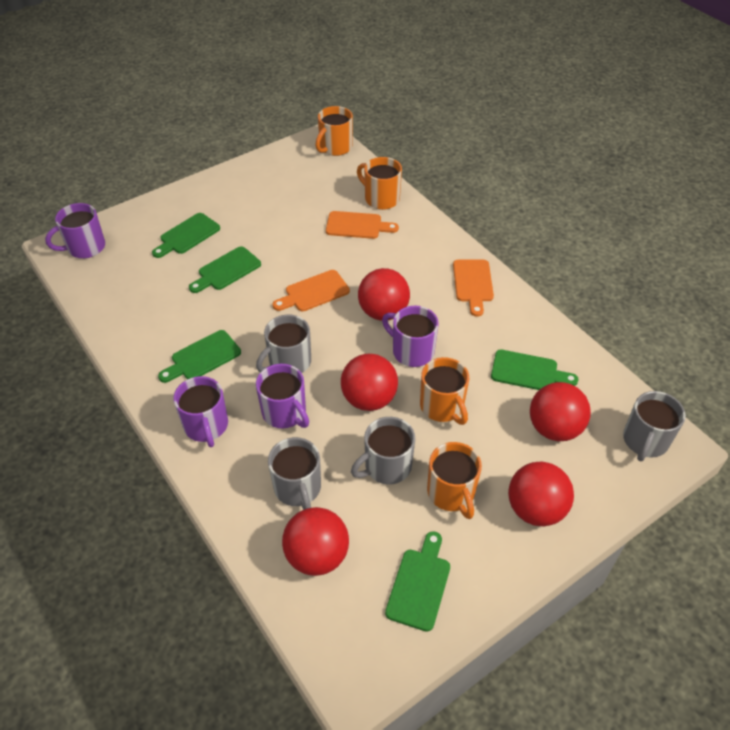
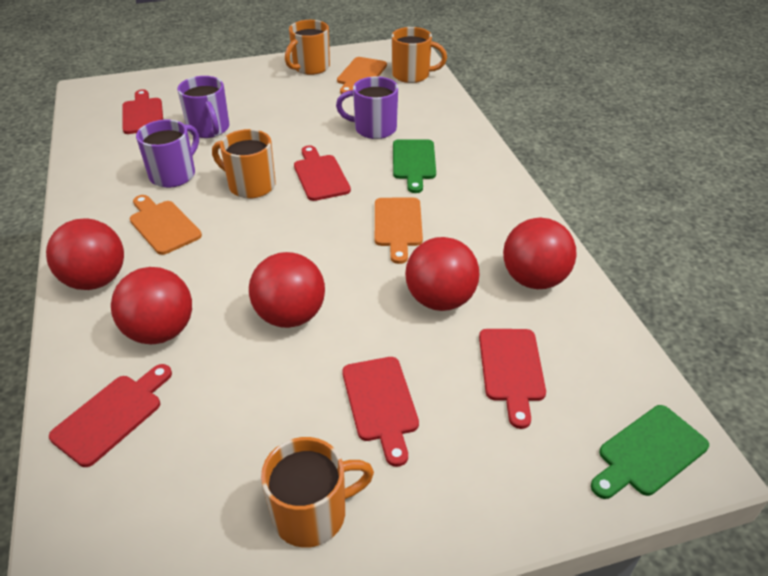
green cutting board: 5 -> 2
grey mug: 4 -> 0
purple mug: 4 -> 3
red cutting board: 0 -> 5

